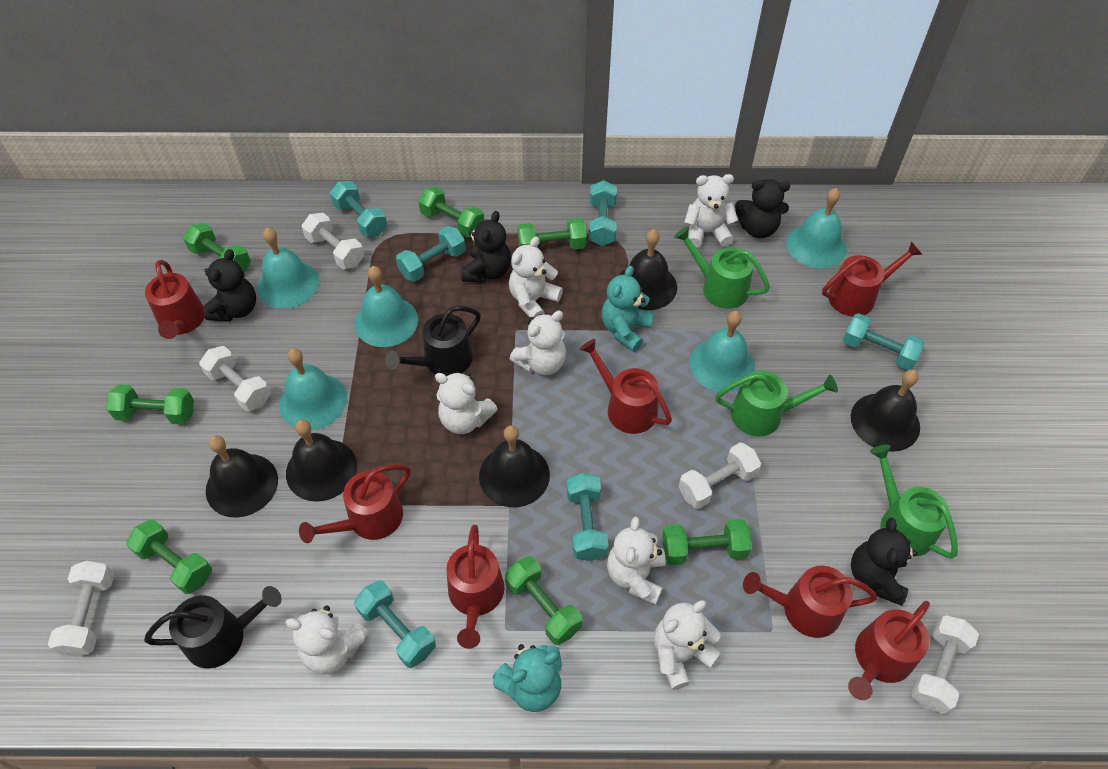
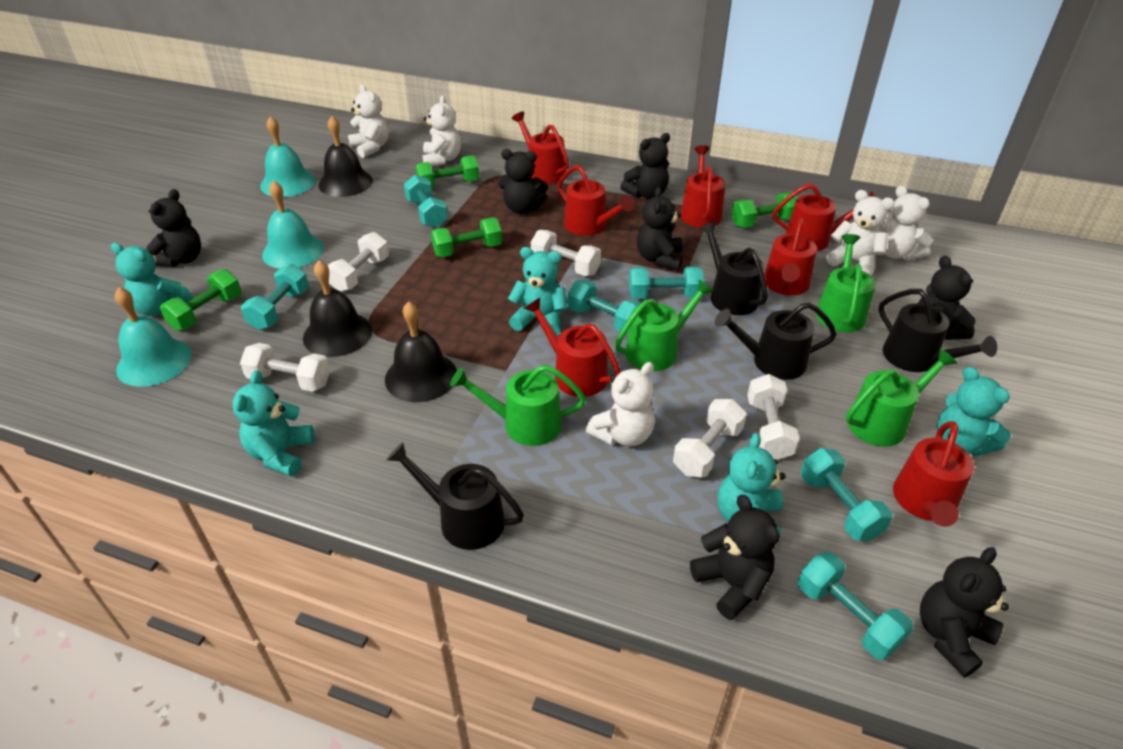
black bell: 5 -> 3
black teddy bear: 4 -> 7
black watering can: 2 -> 4
green dumbbell: 7 -> 4
green watering can: 3 -> 4
turquoise bell: 5 -> 3
turquoise teddy bear: 2 -> 5
white teddy bear: 7 -> 5

